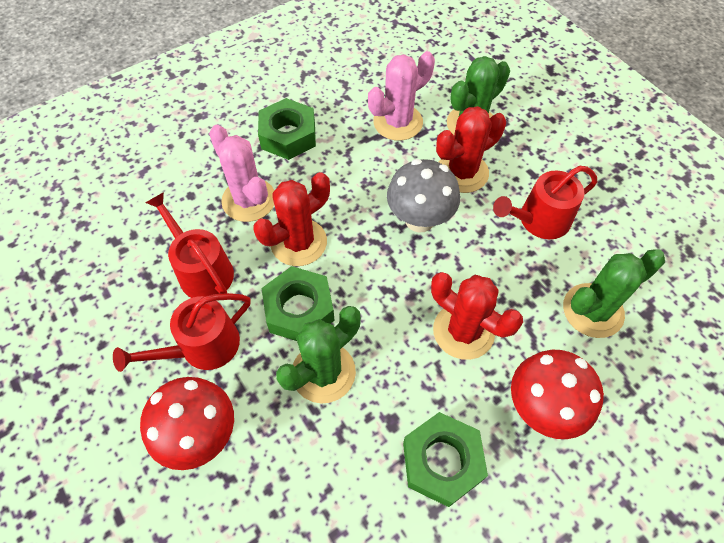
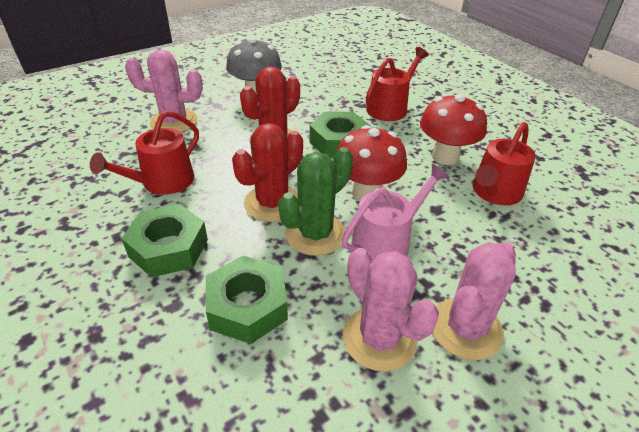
green cactus: 3 -> 1
pink cactus: 2 -> 3
pink watering can: 0 -> 1
red cactus: 3 -> 2

